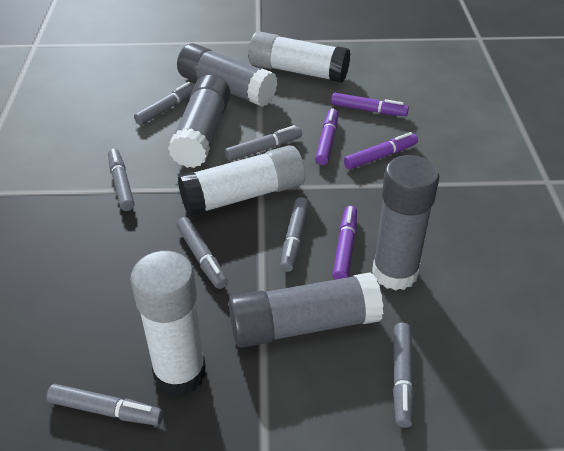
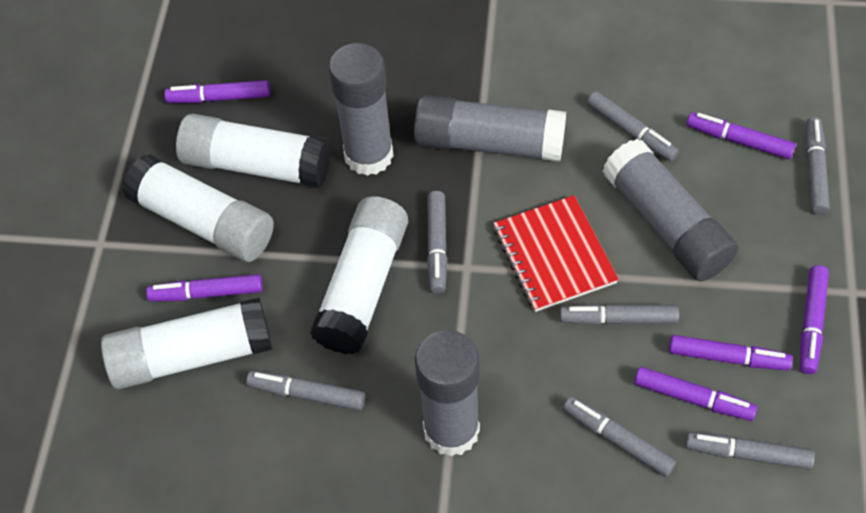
purple marker: 4 -> 6
red notebook: 0 -> 1
white glue stick: 3 -> 4

